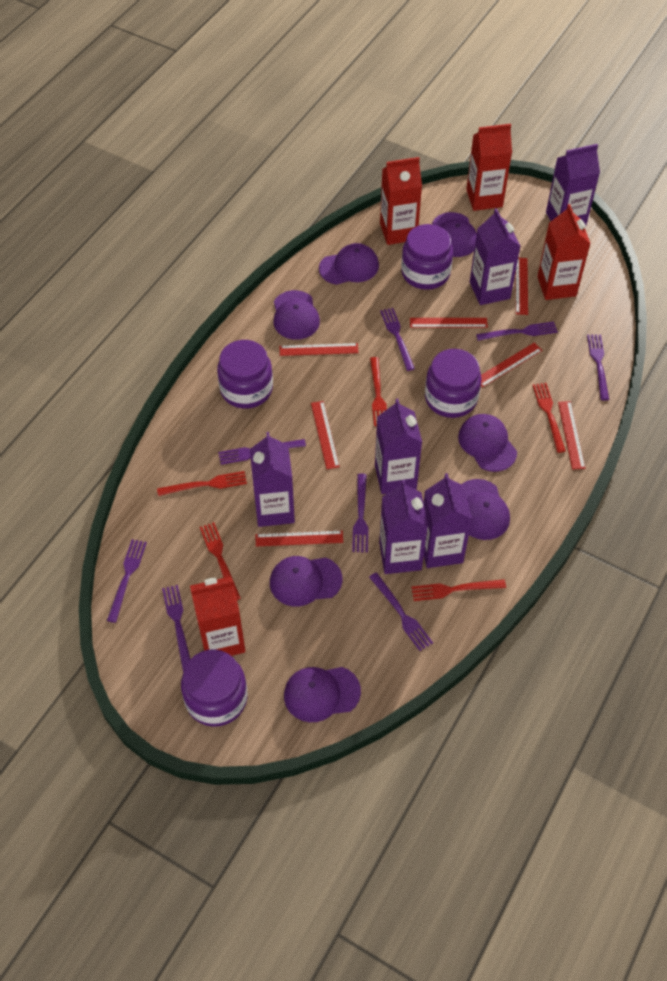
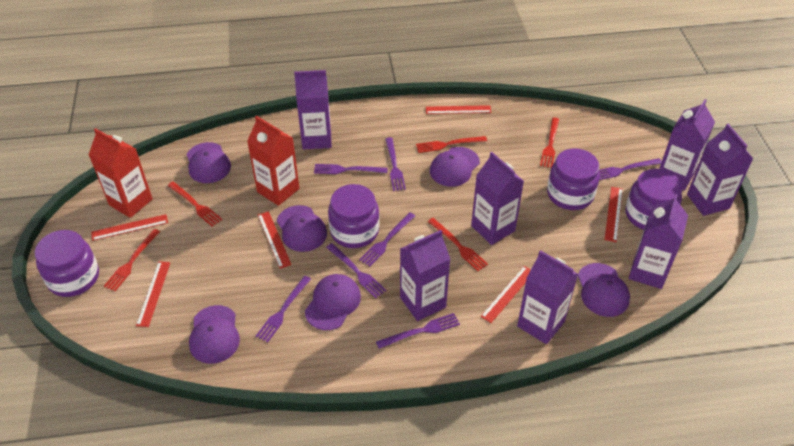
purple cap: 7 -> 6
purple carton: 6 -> 7
purple fork: 8 -> 7
red carton: 4 -> 2
red ruler: 7 -> 6

